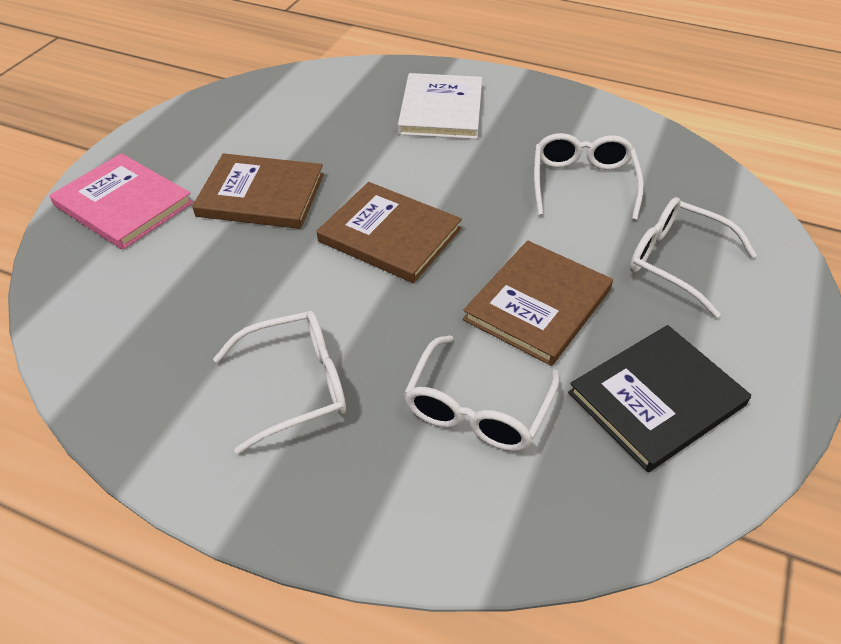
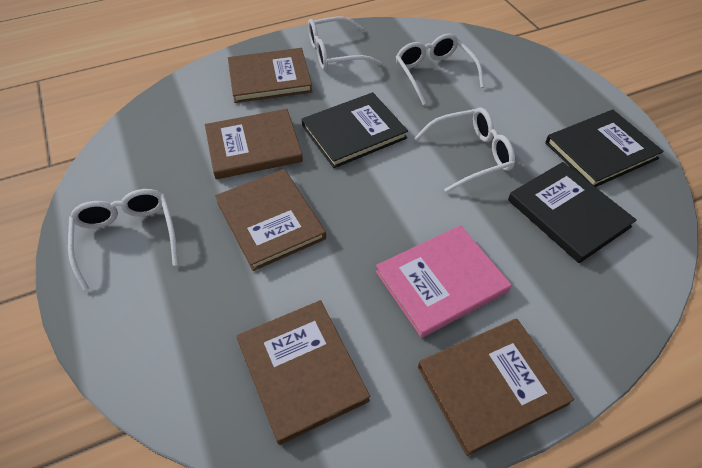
black book: 1 -> 3
brown book: 3 -> 5
white book: 1 -> 0

